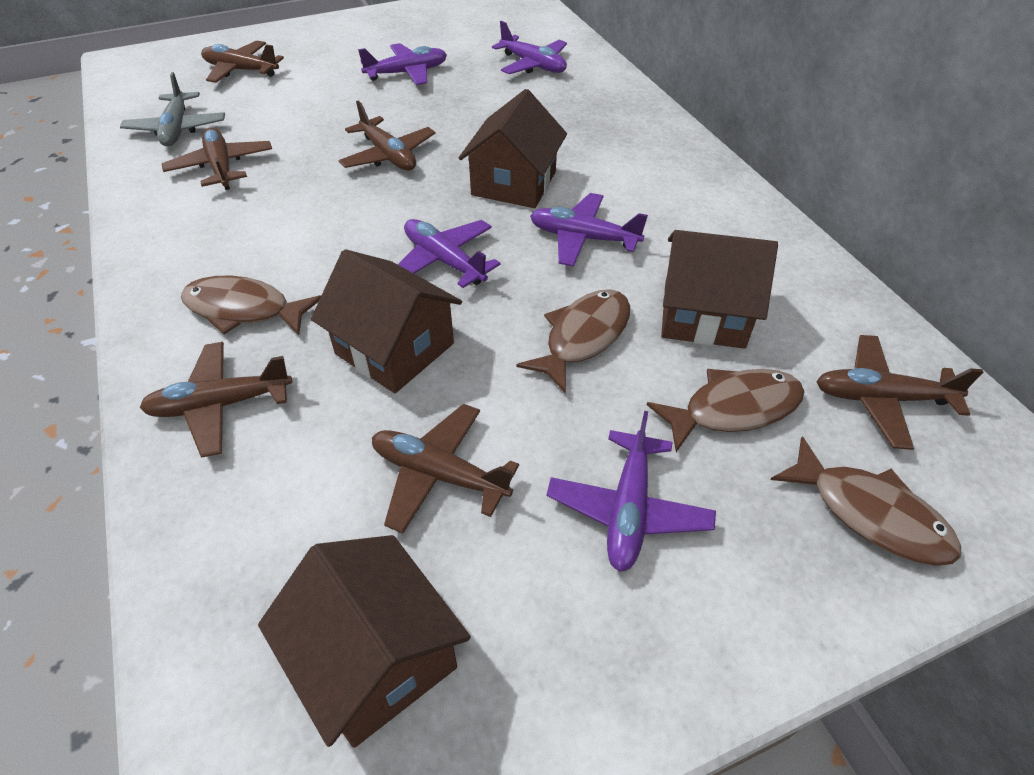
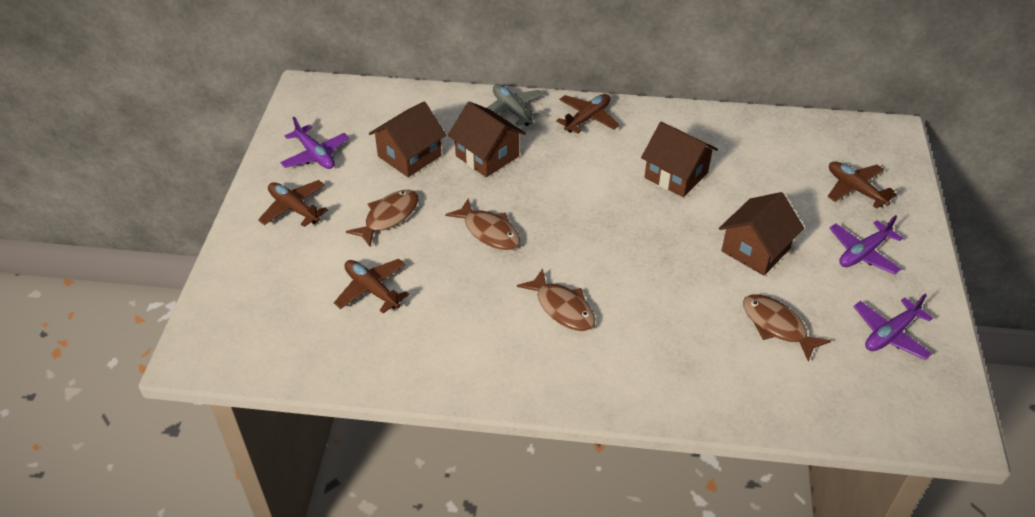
brown plane: 6 -> 4
purple plane: 5 -> 3

